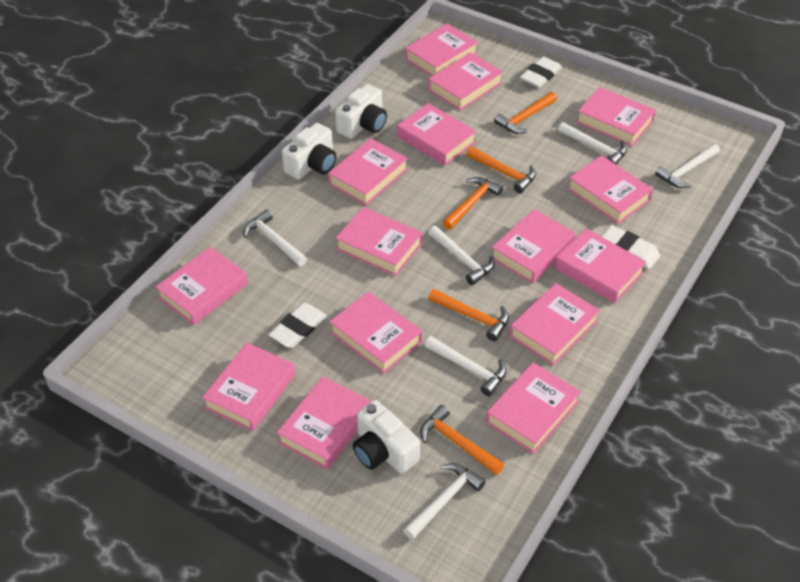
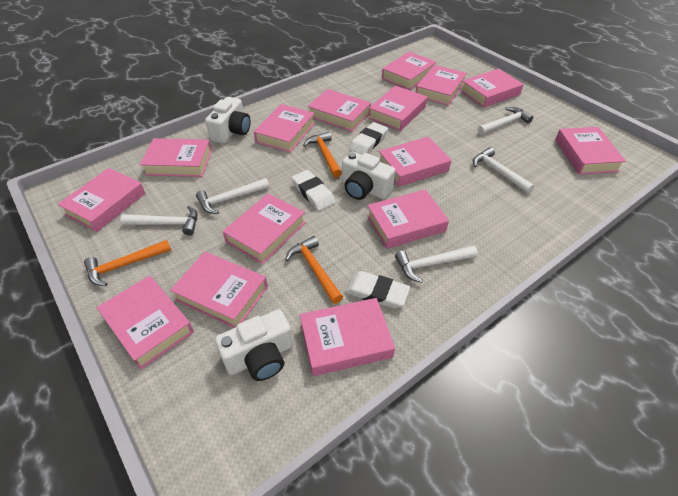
orange hammer: 5 -> 3
white hammer: 6 -> 5

